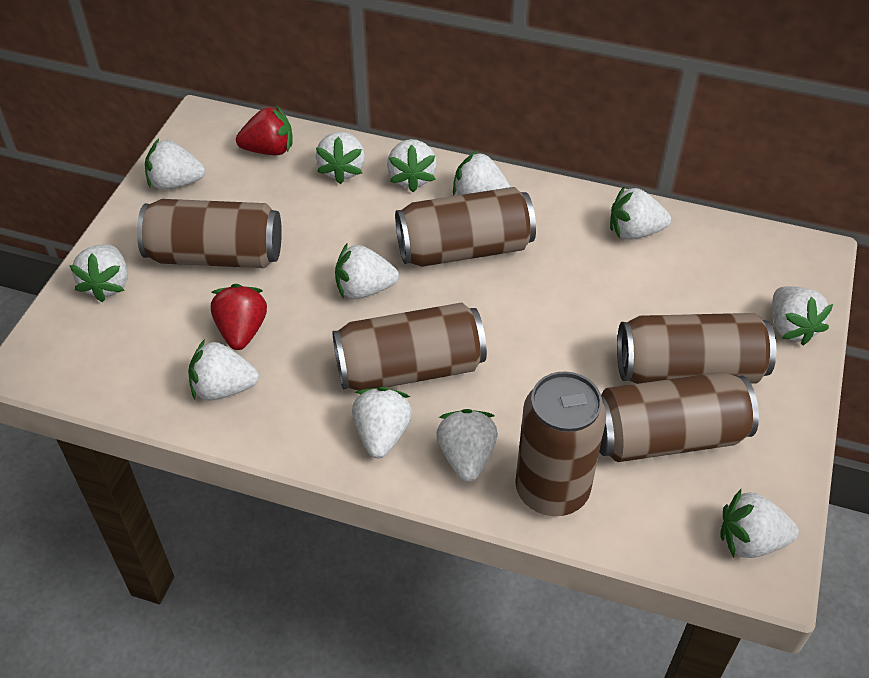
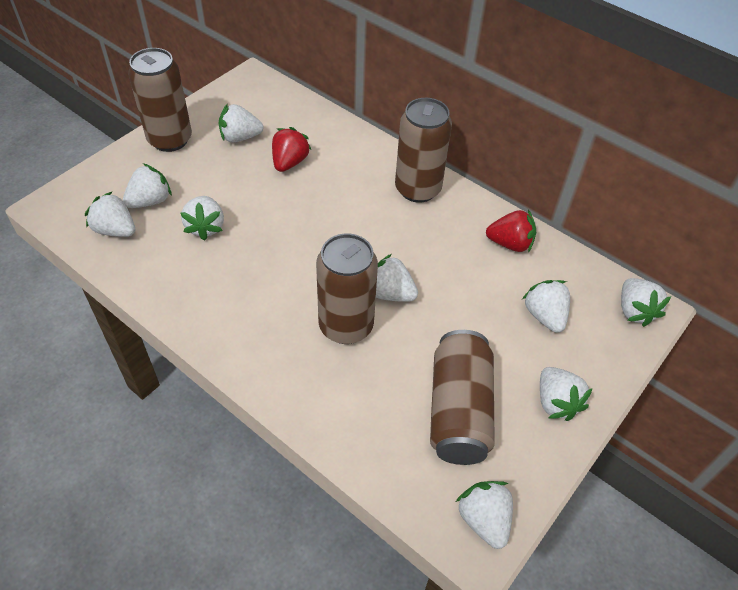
brown can: 6 -> 4
white strawberry: 12 -> 9

